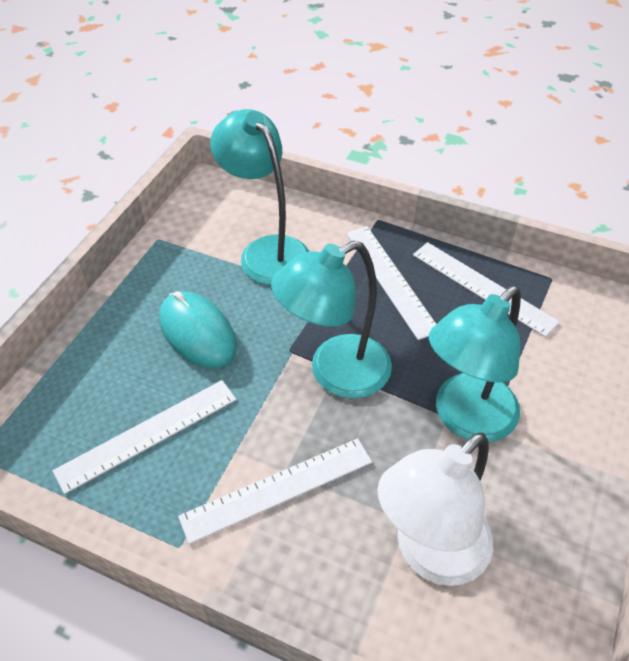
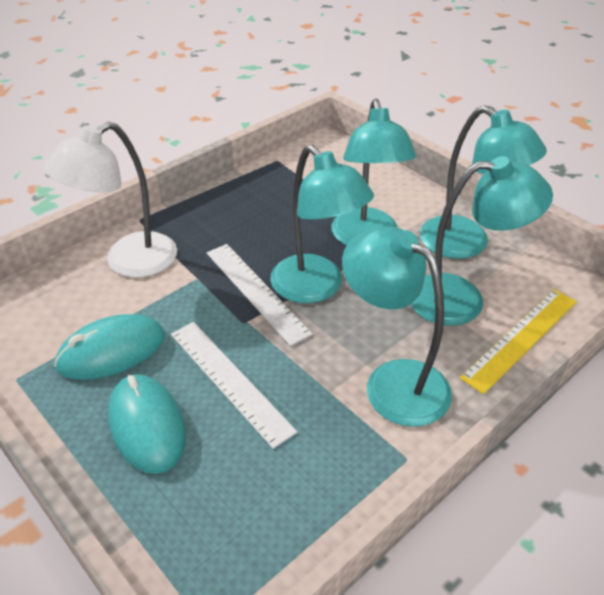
turquoise lamp: 3 -> 5
turquoise mouse: 1 -> 2
white ruler: 4 -> 2
yellow ruler: 0 -> 1

